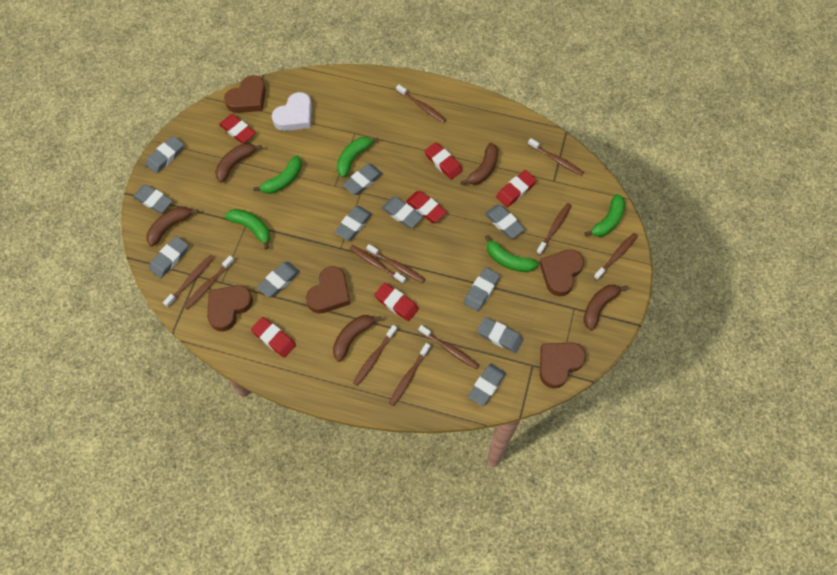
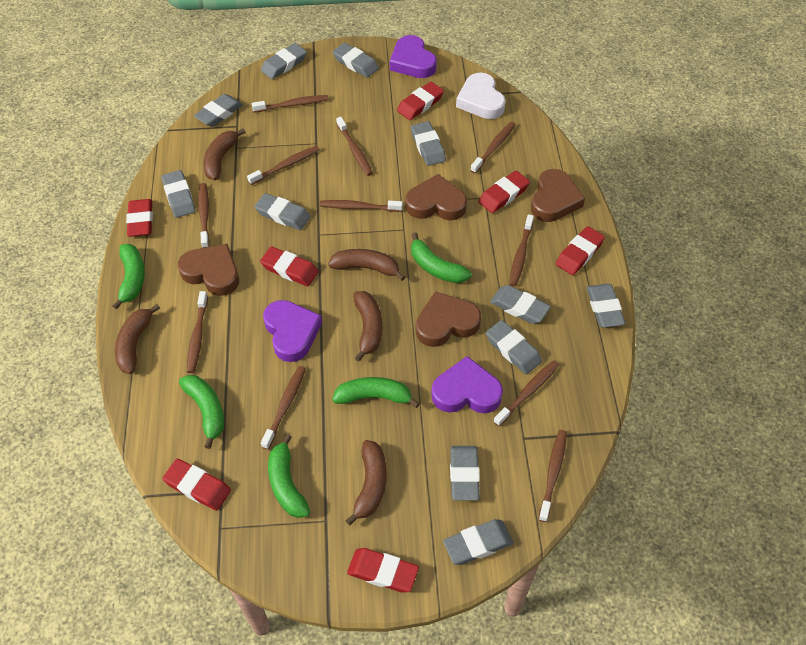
brown heart: 5 -> 4
purple heart: 0 -> 3
red eraser: 6 -> 7

